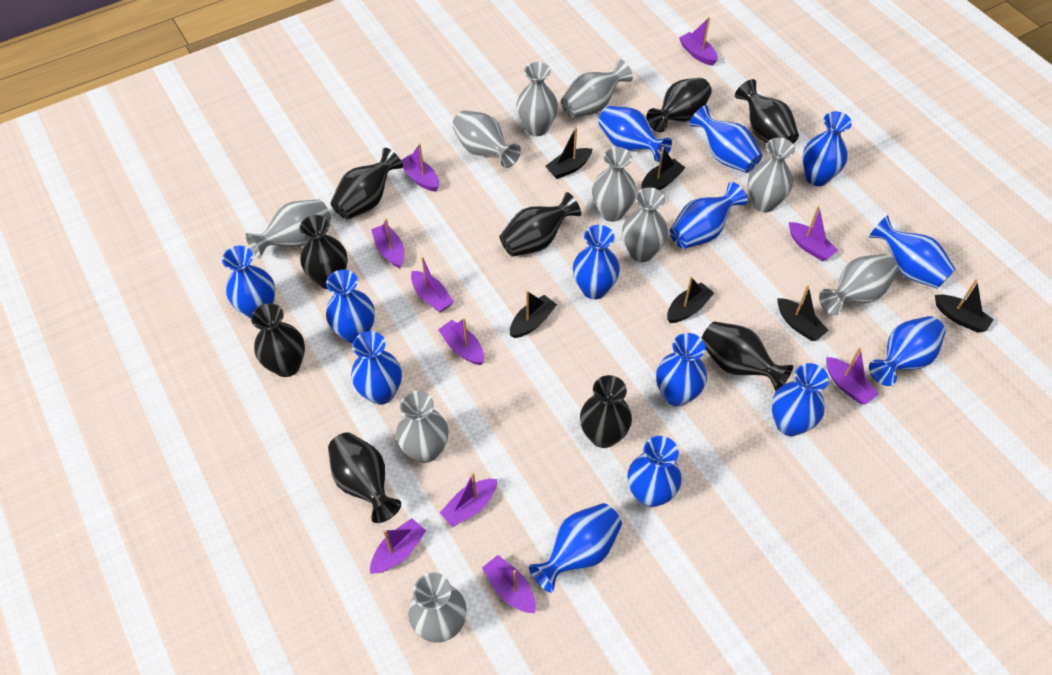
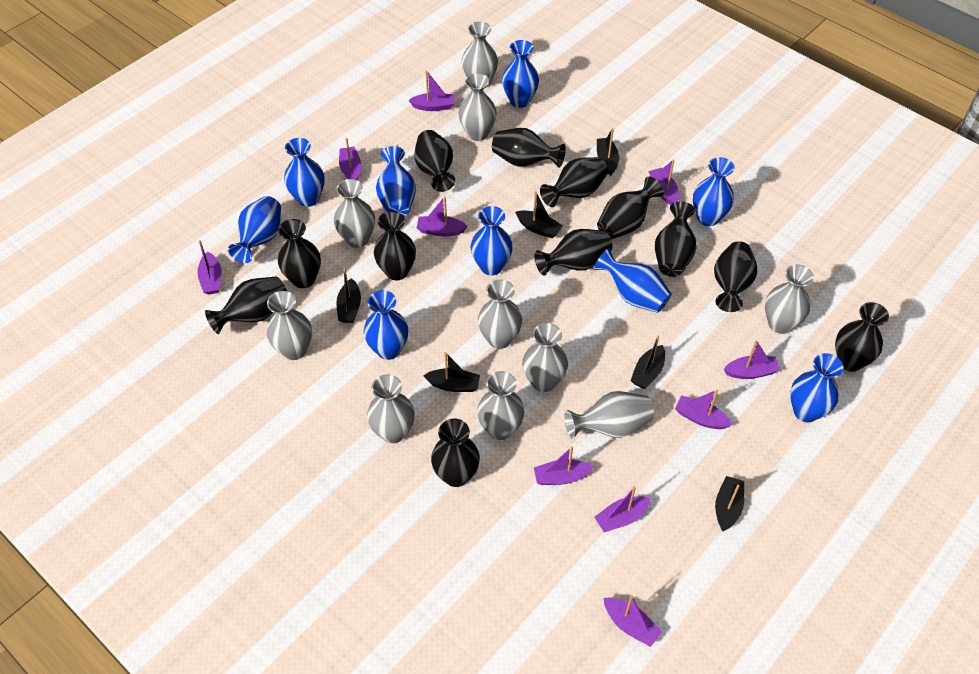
black vase: 9 -> 12
blue vase: 14 -> 9

